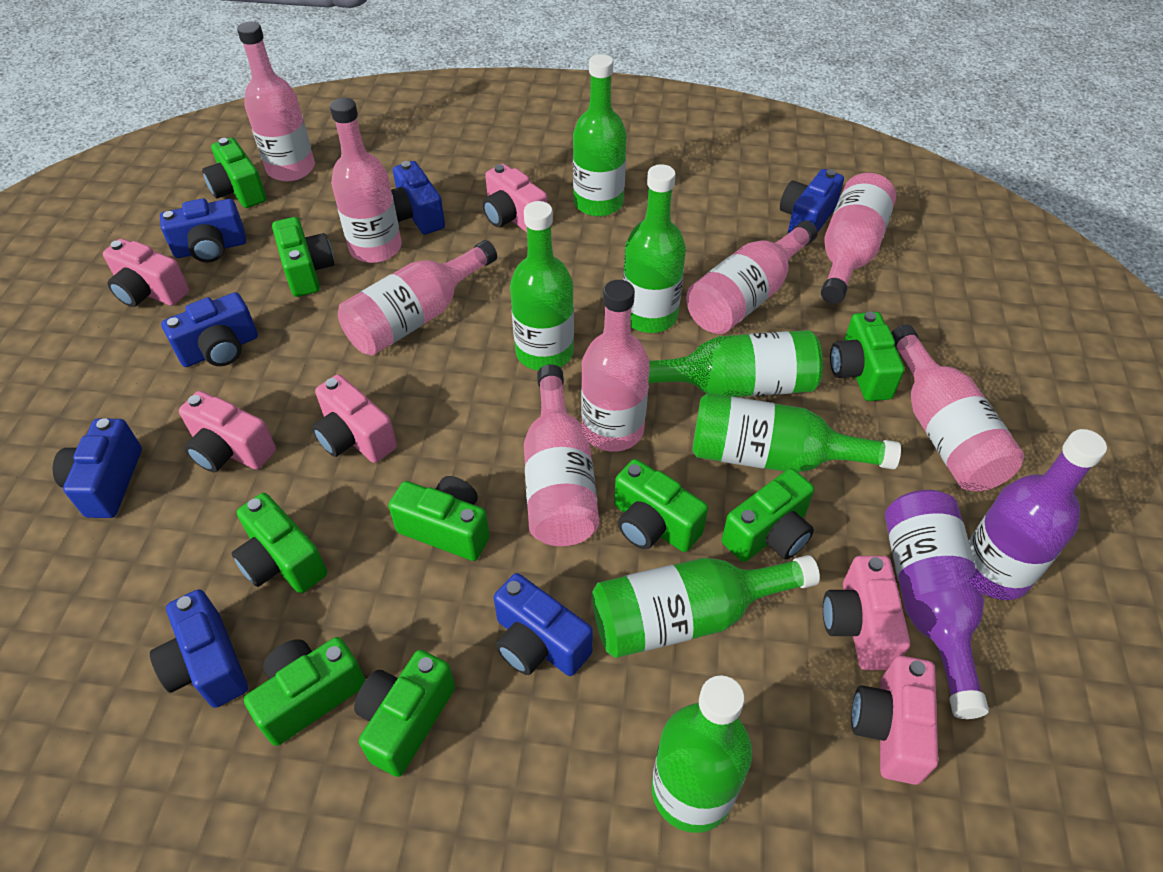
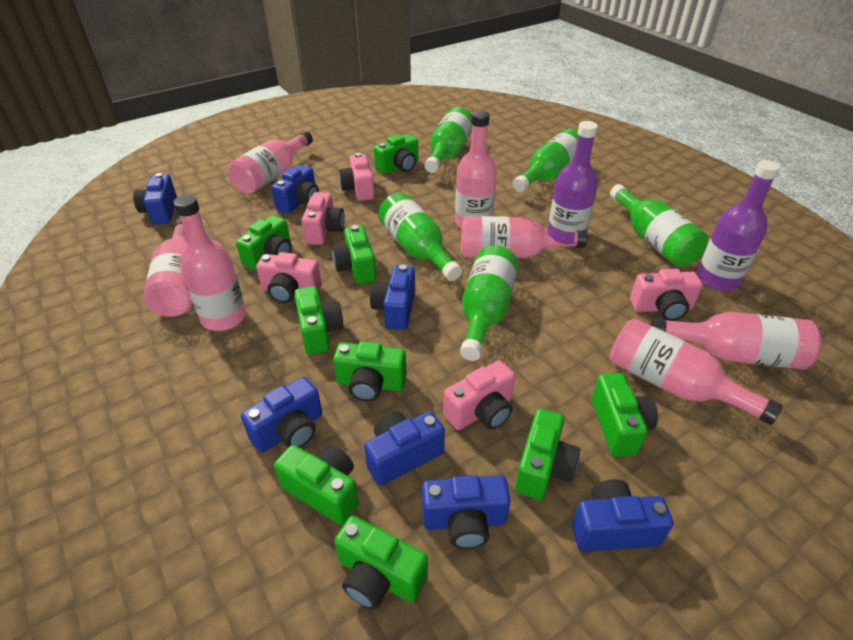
green bottle: 7 -> 5
pink bottle: 8 -> 7
pink camera: 6 -> 5

